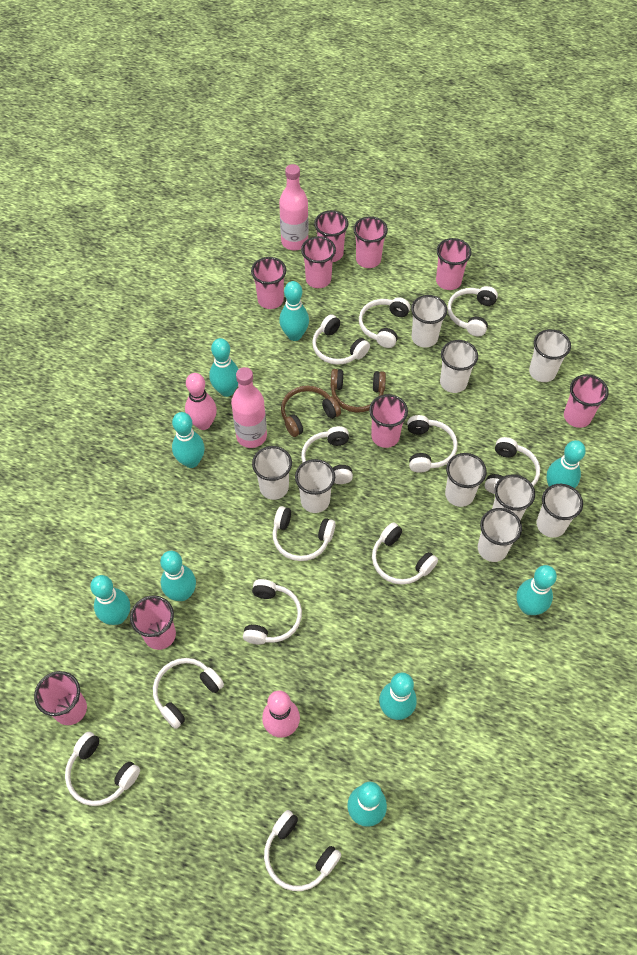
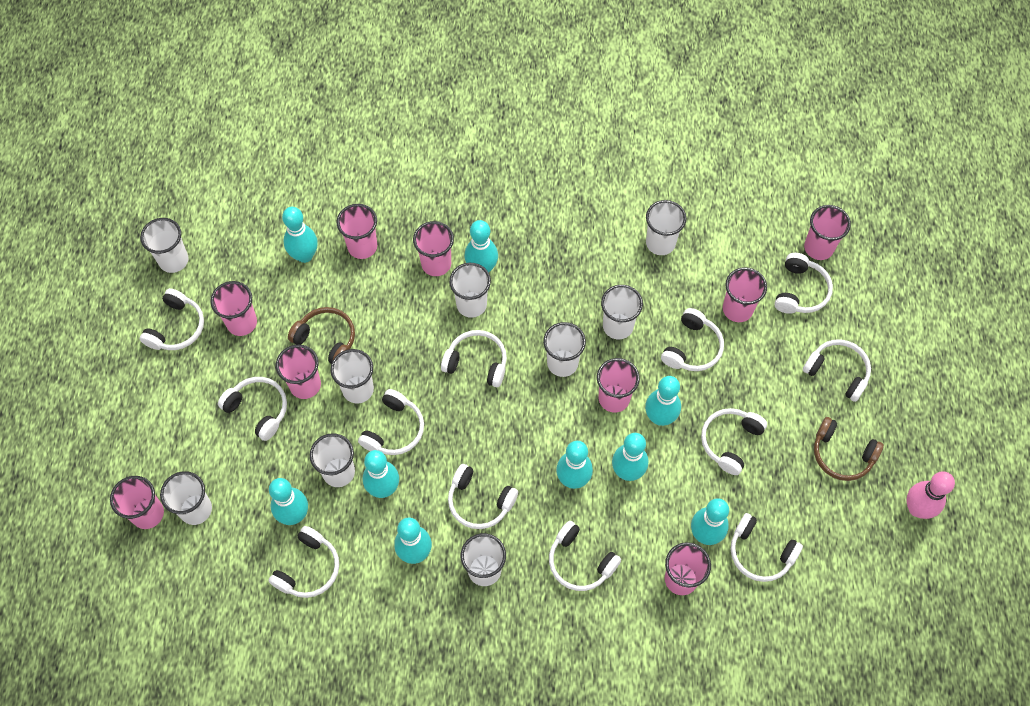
pink bottle: 2 -> 0
pink bowling pin: 2 -> 1

